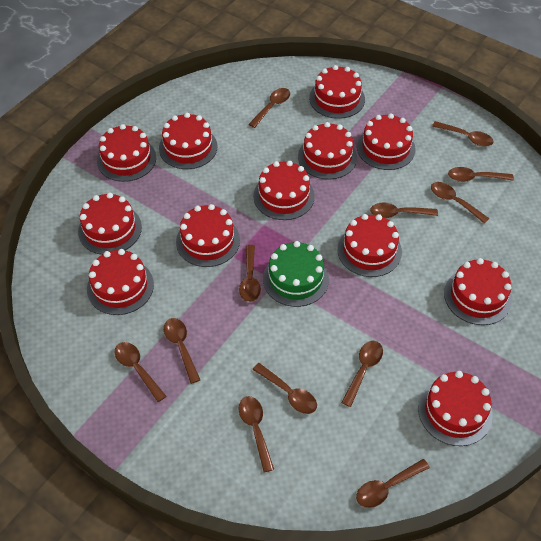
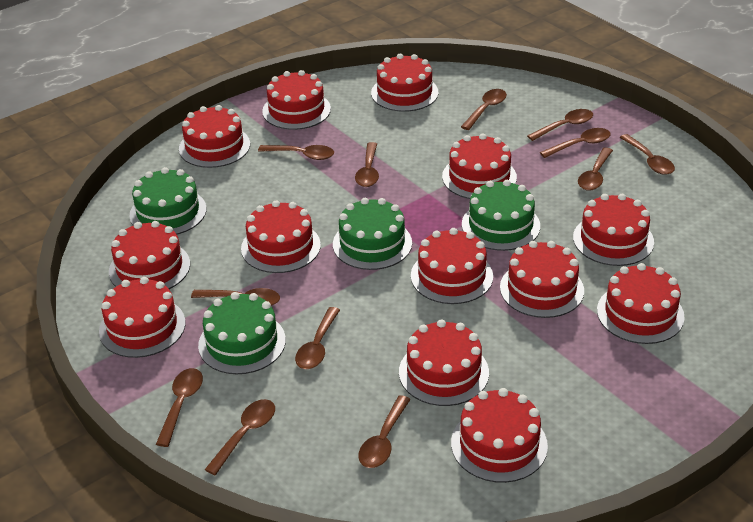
green cake: 1 -> 4
red cake: 12 -> 13

